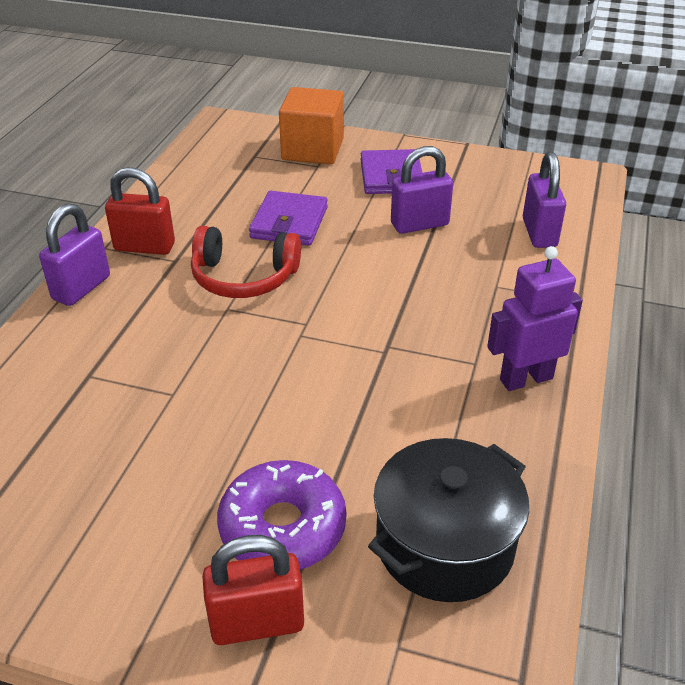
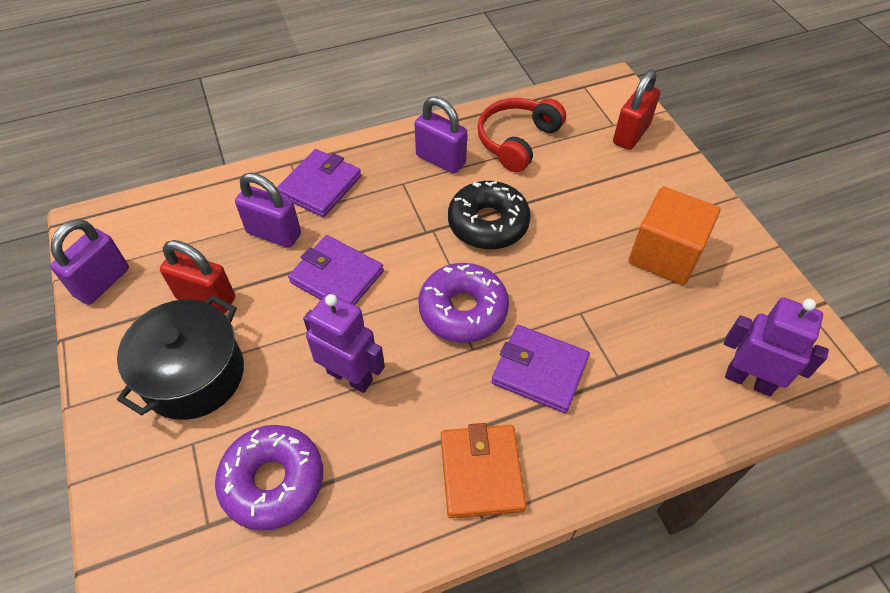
black donut: 0 -> 1
orange wallet: 0 -> 1
purple donut: 1 -> 2
purple robot: 1 -> 2
purple wallet: 2 -> 3

